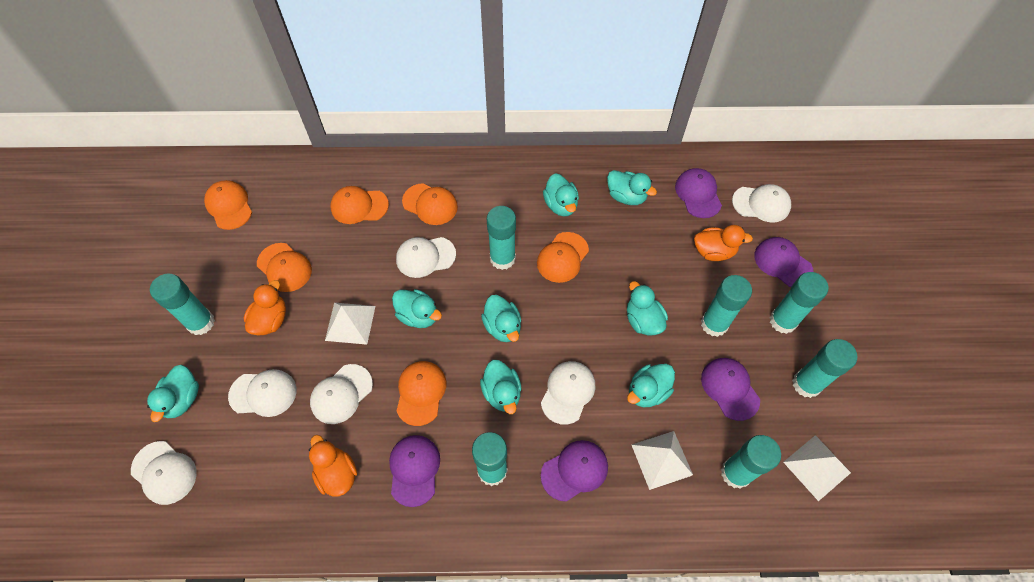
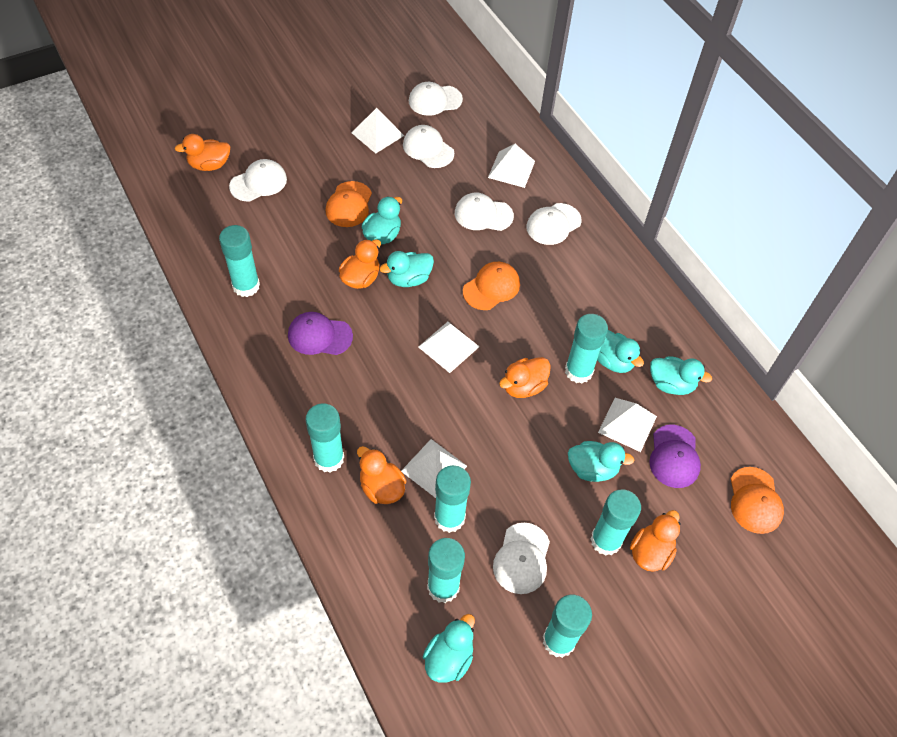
orange cap: 6 -> 3
orange duck: 3 -> 5
purple cap: 5 -> 2
turquoise duck: 8 -> 6
white pyramid: 3 -> 5

